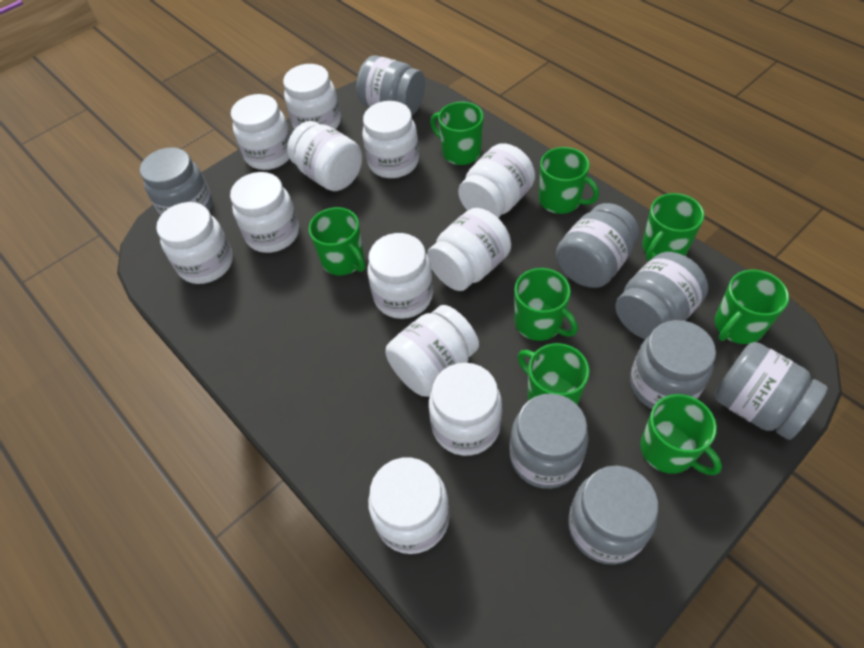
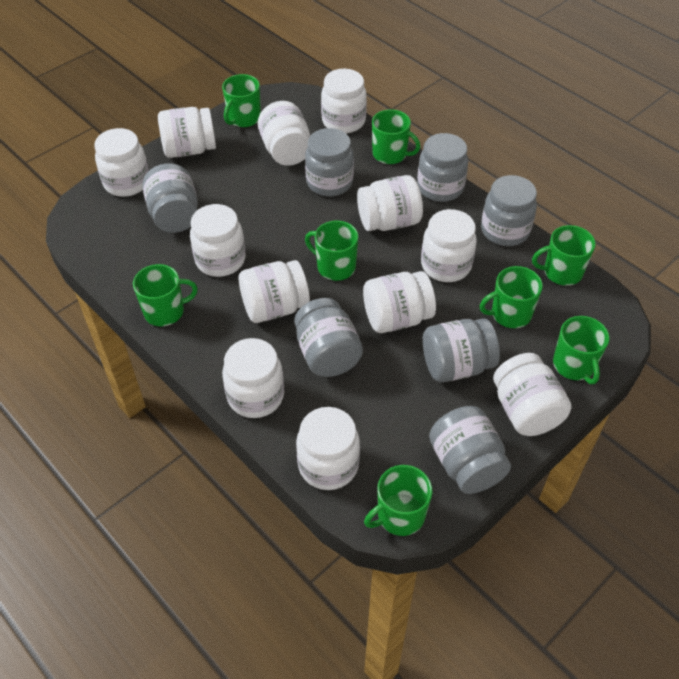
grey jar: 8 -> 7

